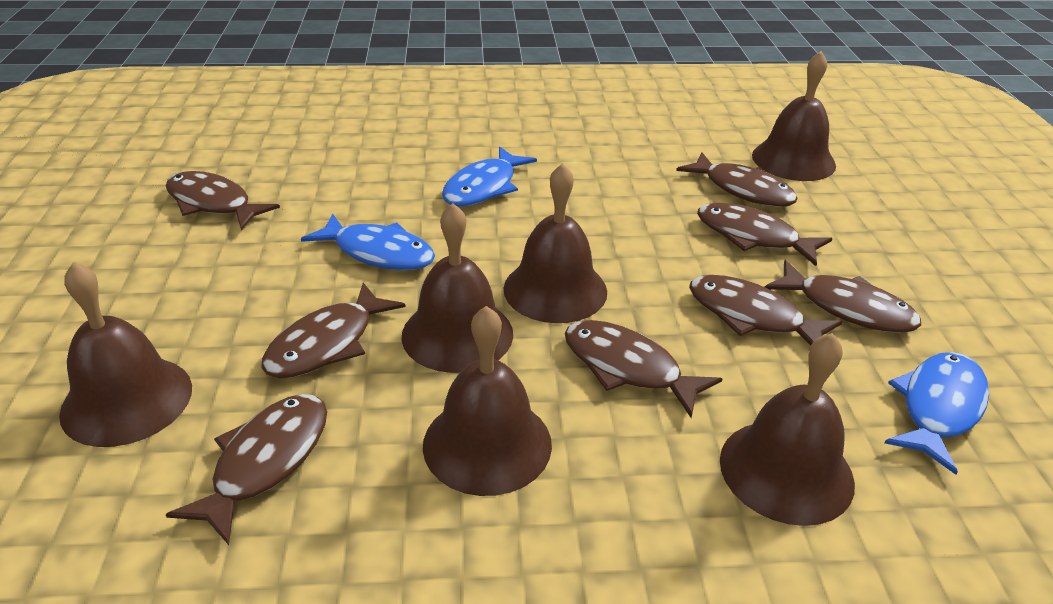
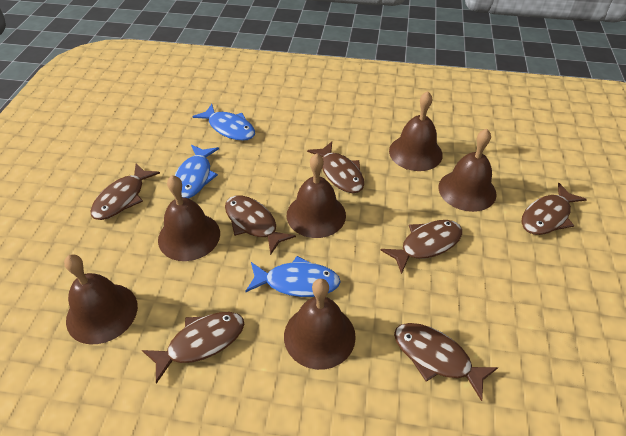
brown fish: 8 -> 7

